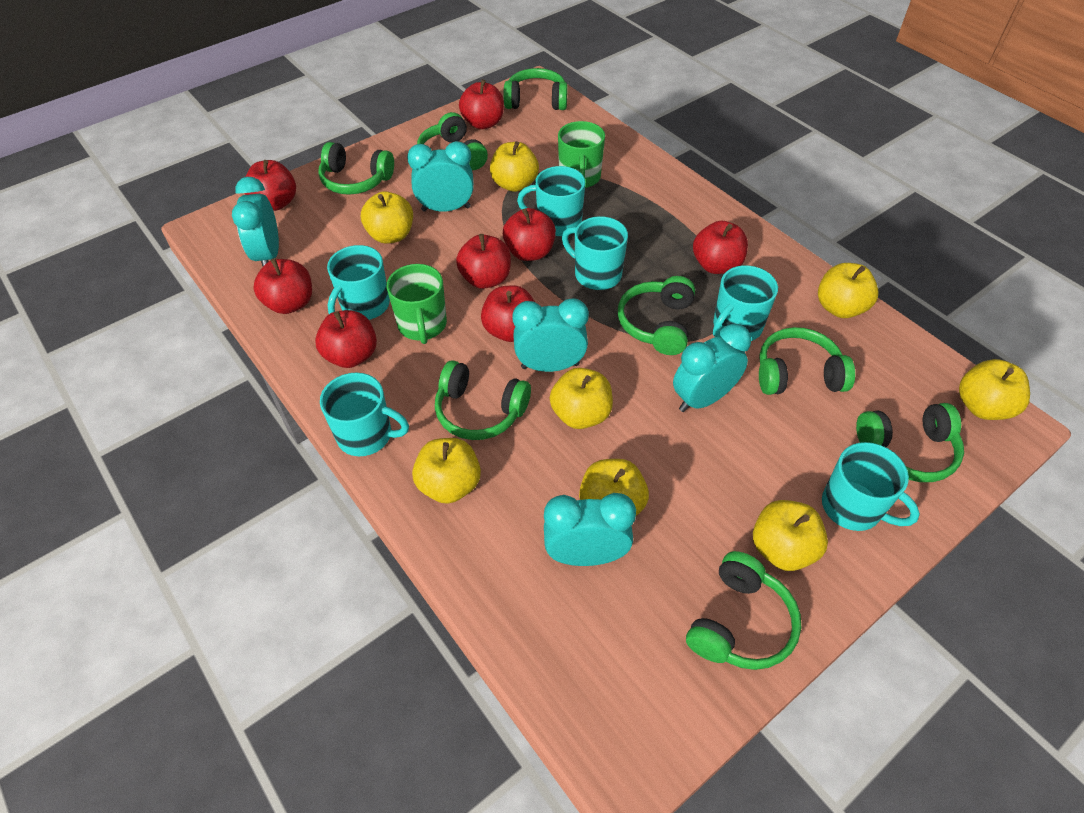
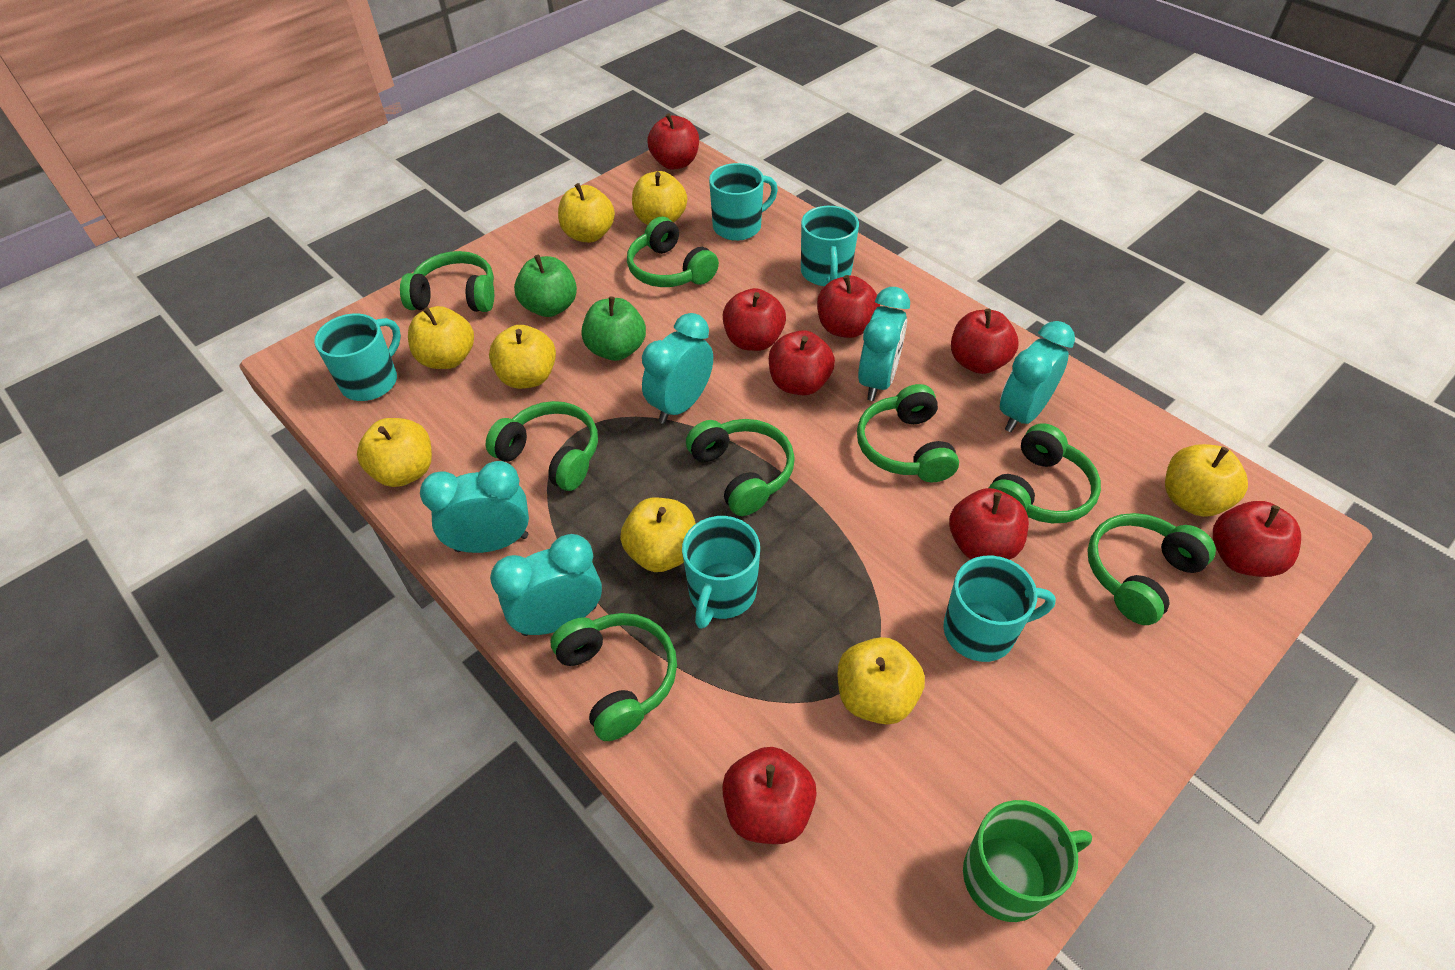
green apple: 0 -> 2
green mug: 2 -> 1
turquoise mug: 6 -> 5

